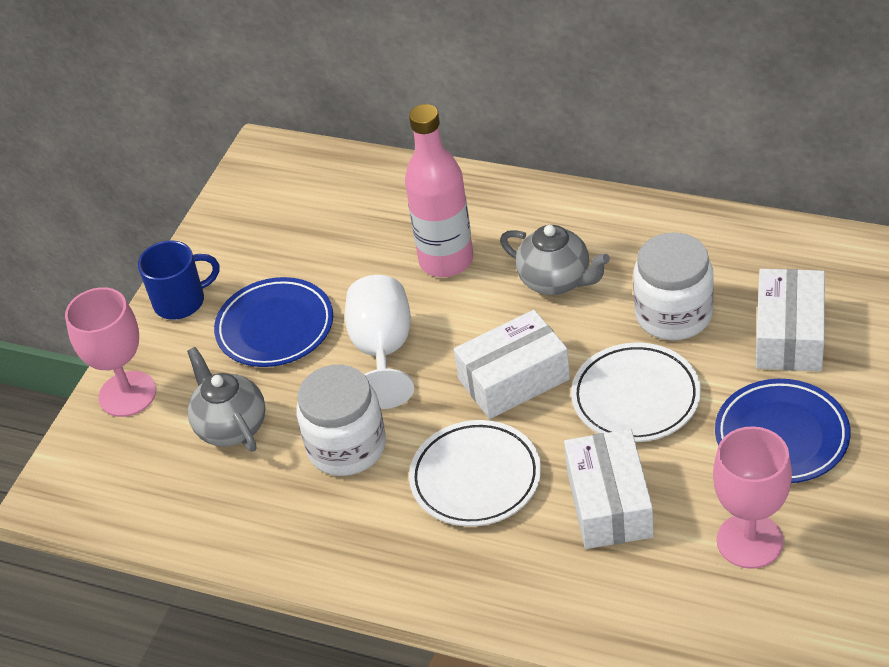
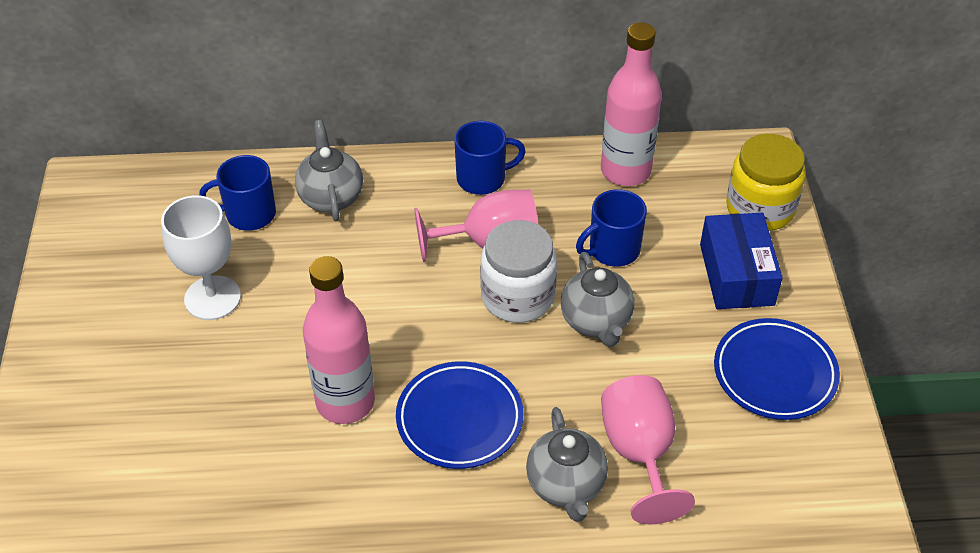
blue box: 0 -> 1
blue mug: 1 -> 3
grey teapot: 2 -> 3
pink bottle: 1 -> 2
white box: 3 -> 0
white jar: 2 -> 1
white plate: 2 -> 0
yellow jar: 0 -> 1

